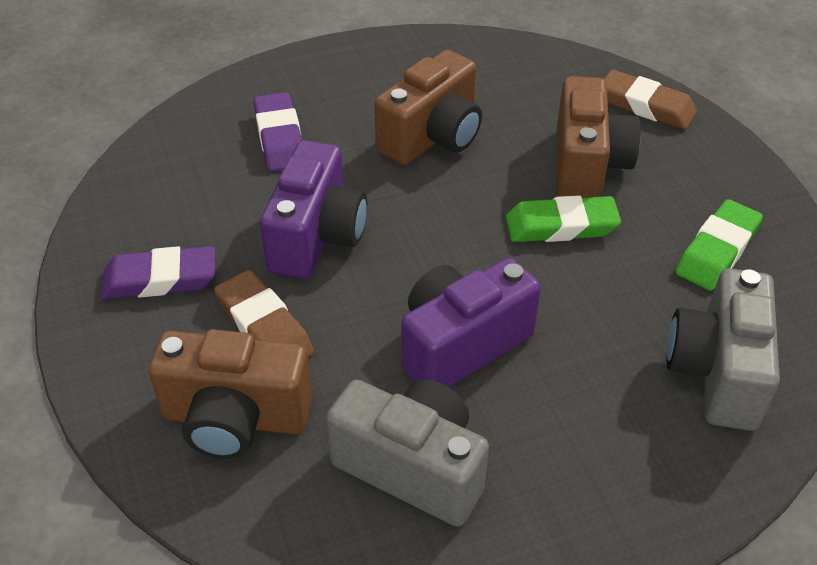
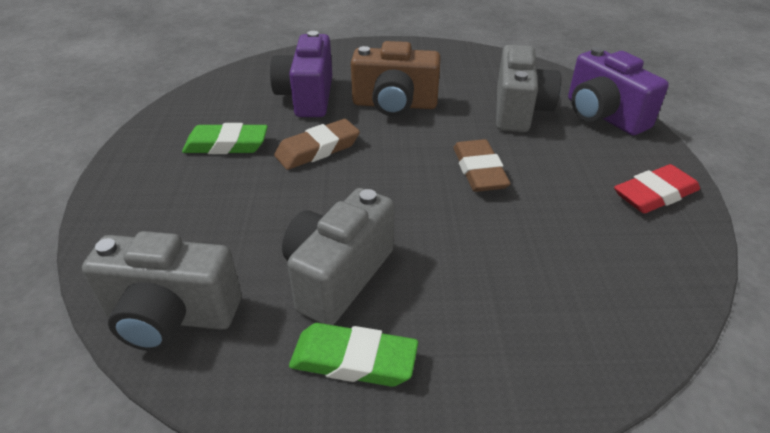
brown camera: 3 -> 1
grey camera: 2 -> 3
purple eraser: 2 -> 0
red eraser: 0 -> 1

